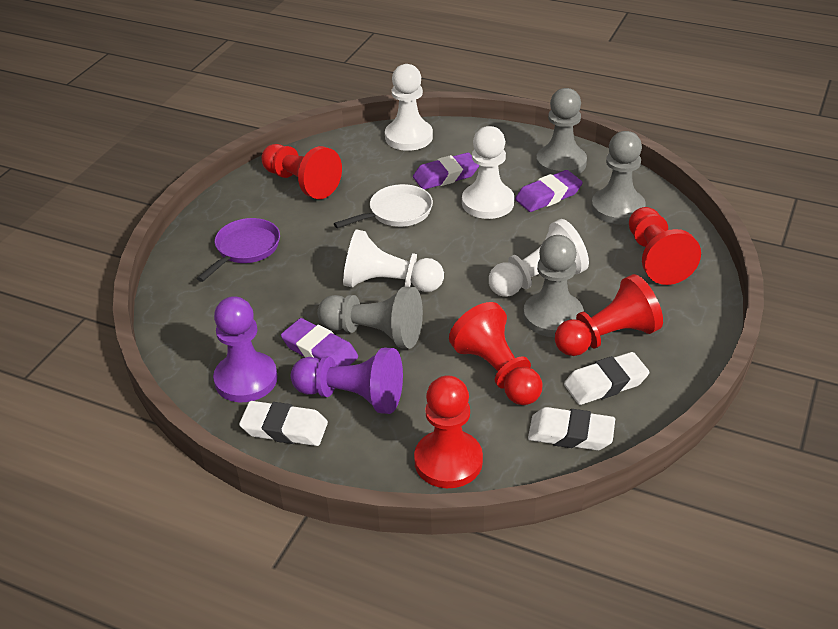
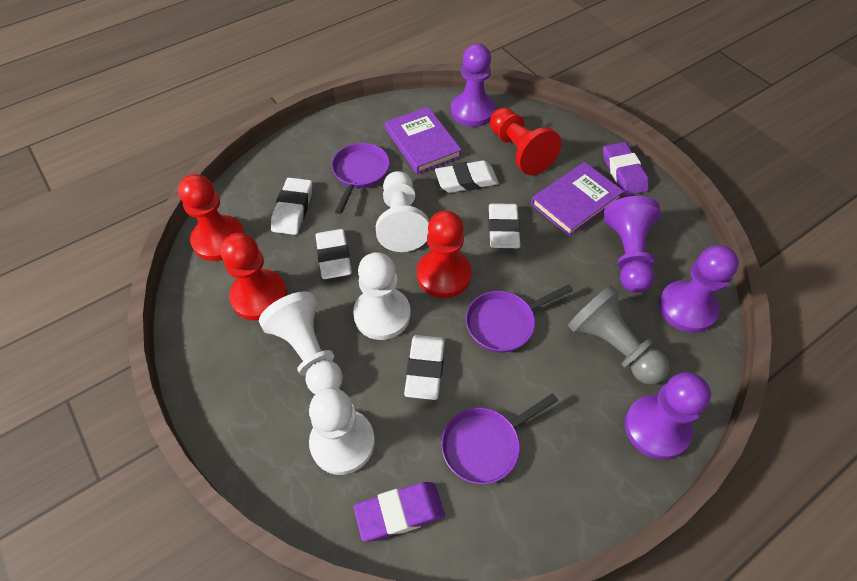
grey pawn: 4 -> 1
purple book: 0 -> 2
purple eraser: 3 -> 2
purple pan: 1 -> 3
purple pawn: 2 -> 4
red pawn: 5 -> 4
white eraser: 3 -> 5
white pan: 1 -> 0

